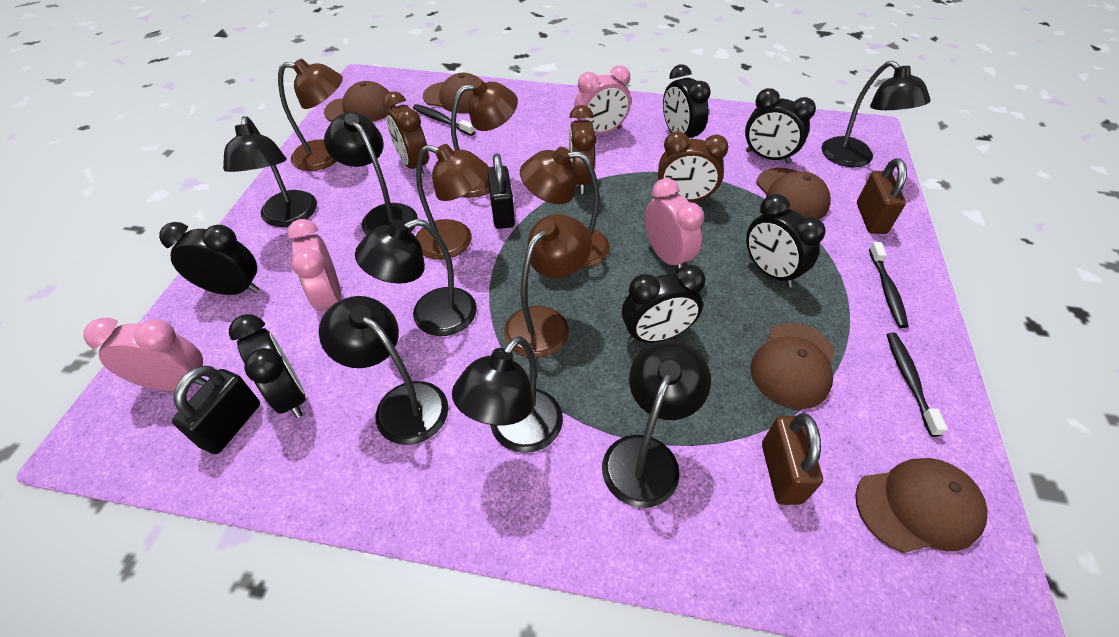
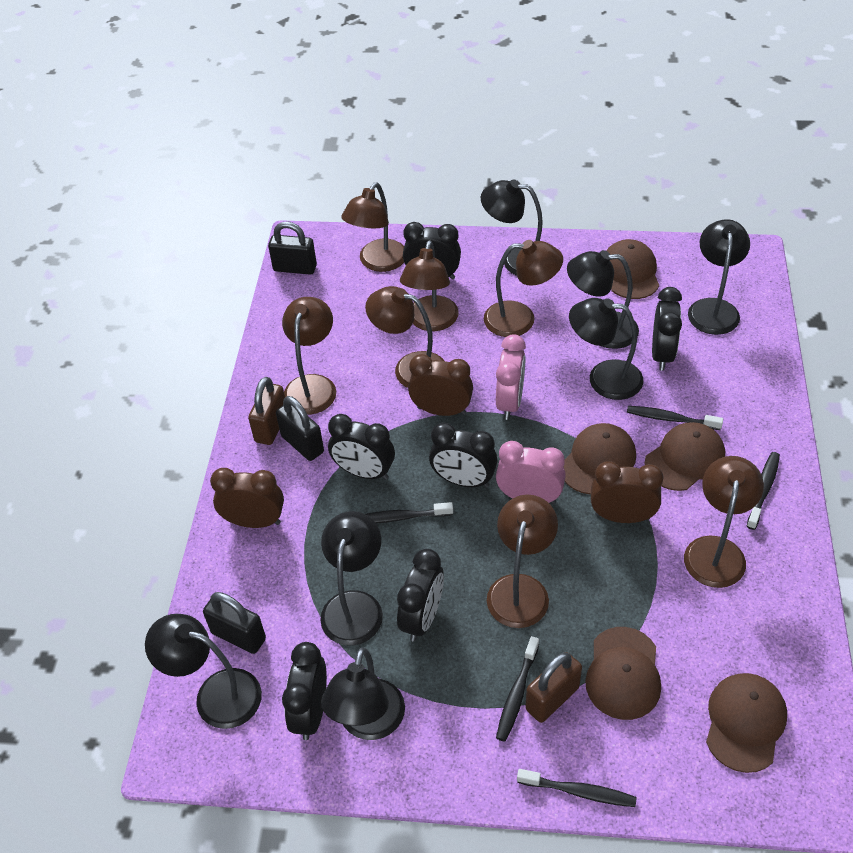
black padlock: 2 -> 3
black toothbrush: 3 -> 5
brown lamp: 5 -> 7
pink clock: 4 -> 2

